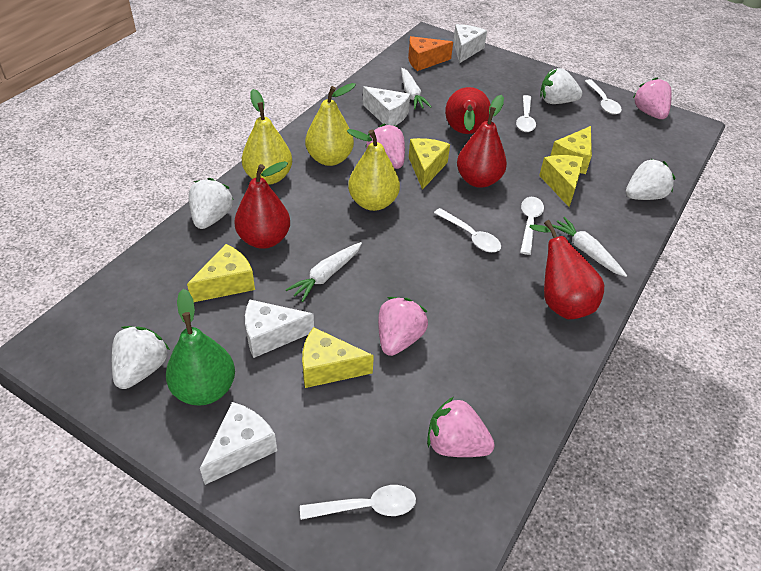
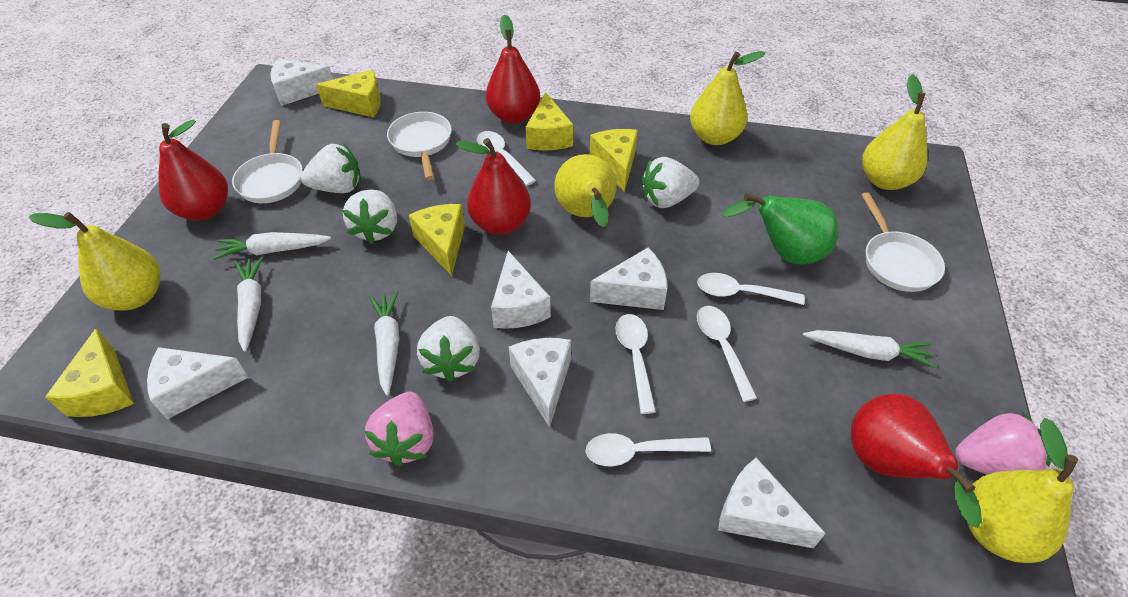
orange cheese: 1 -> 0
pink strawberry: 4 -> 2
white carrot: 3 -> 4
white cheese: 4 -> 6
white pan: 0 -> 3
yellow pear: 3 -> 5

